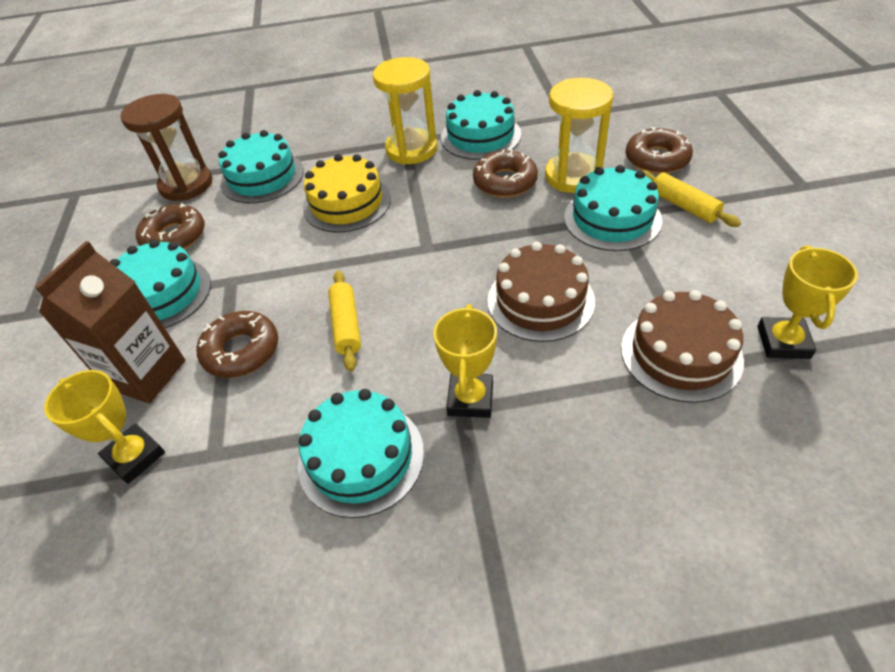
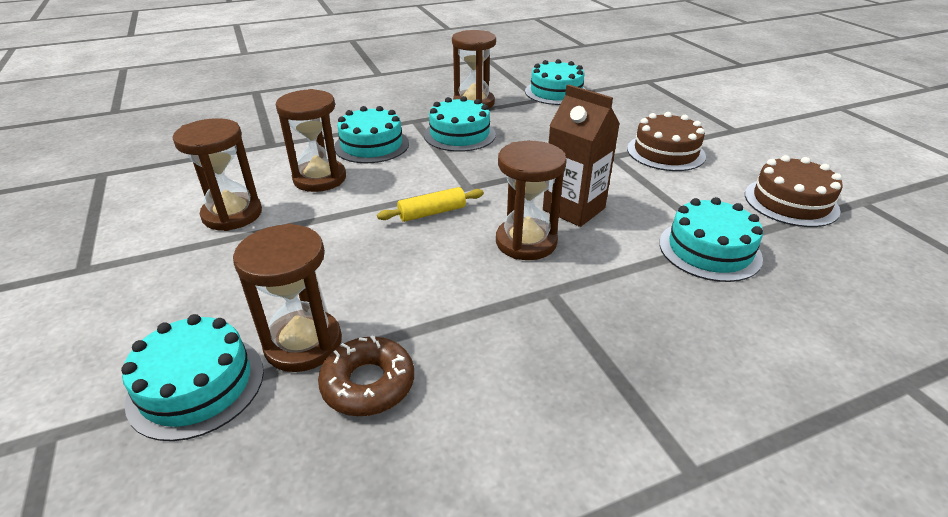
brown donut: 4 -> 1
brown hourglass: 1 -> 5
yellow cake: 1 -> 0
yellow hourglass: 2 -> 0
yellow rolling pin: 2 -> 1
yellow trophy: 3 -> 0

